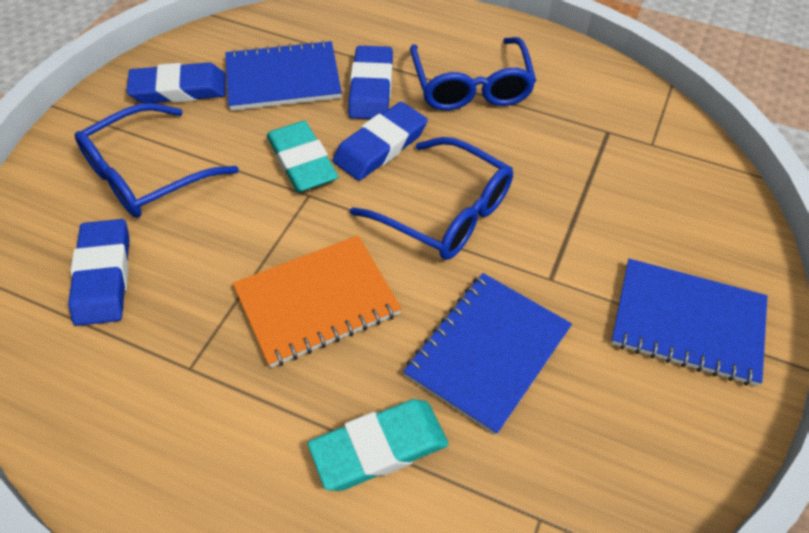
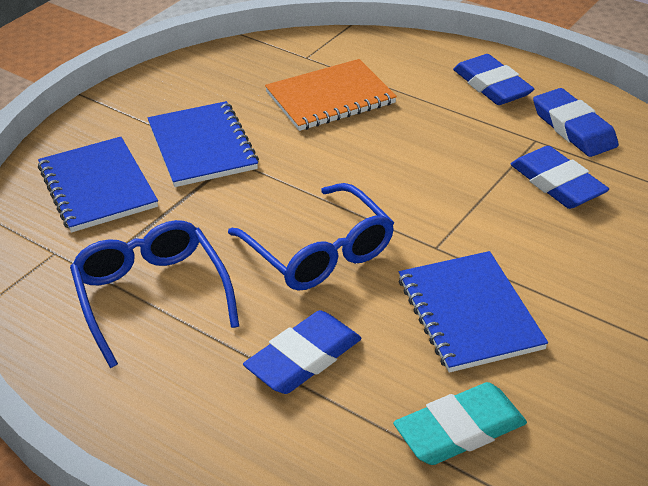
blue glasses: 3 -> 2
turquoise eraser: 2 -> 1

